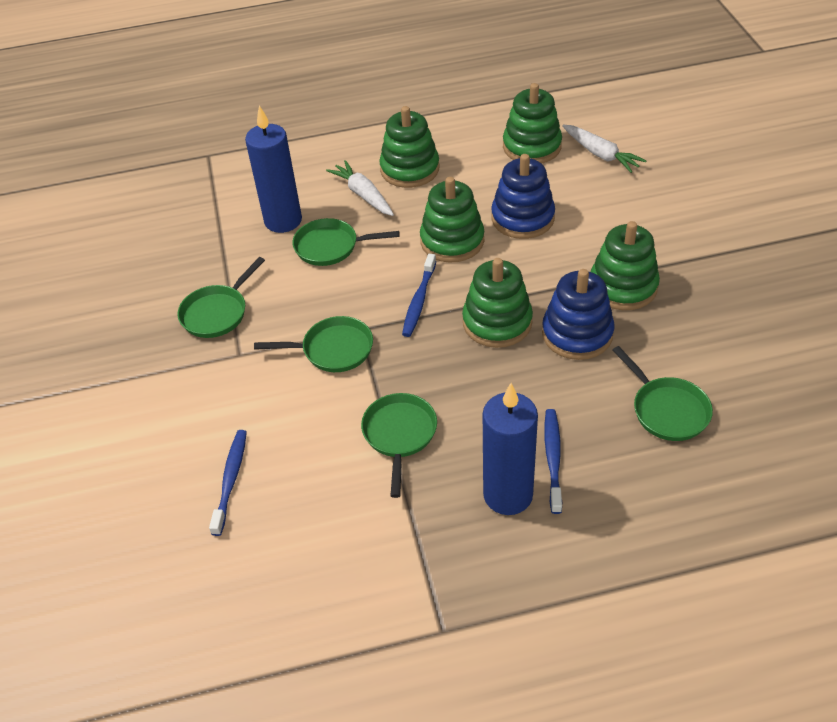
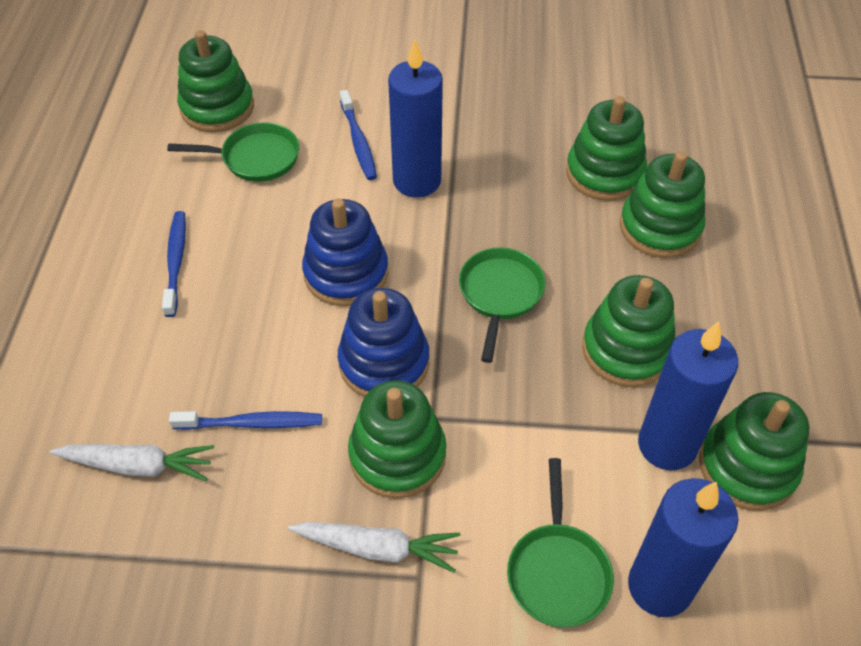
blue candle: 2 -> 3
green pan: 5 -> 3
green stacking toy: 5 -> 6

